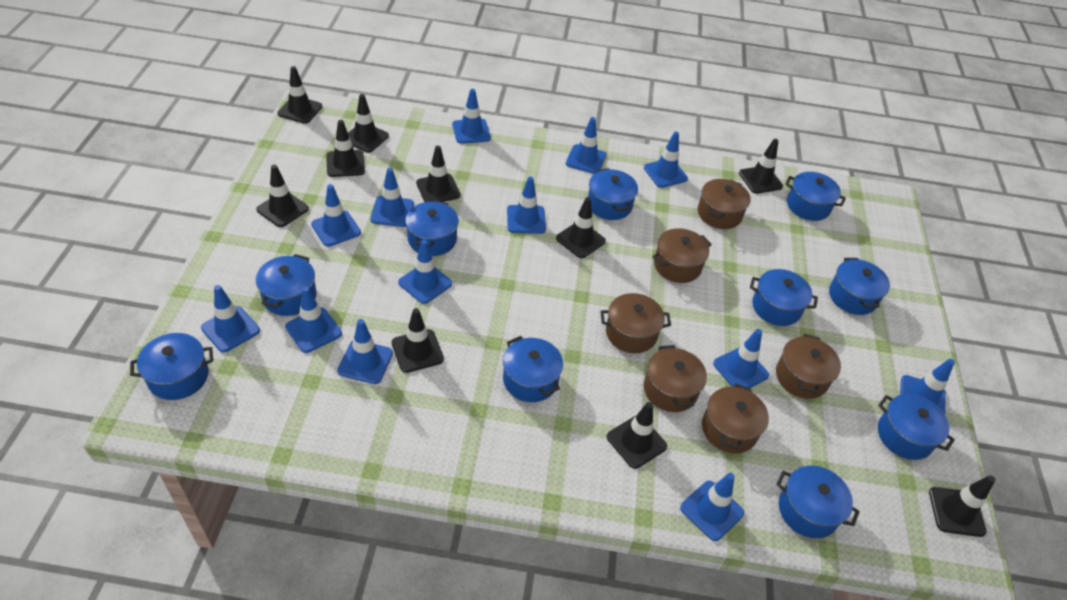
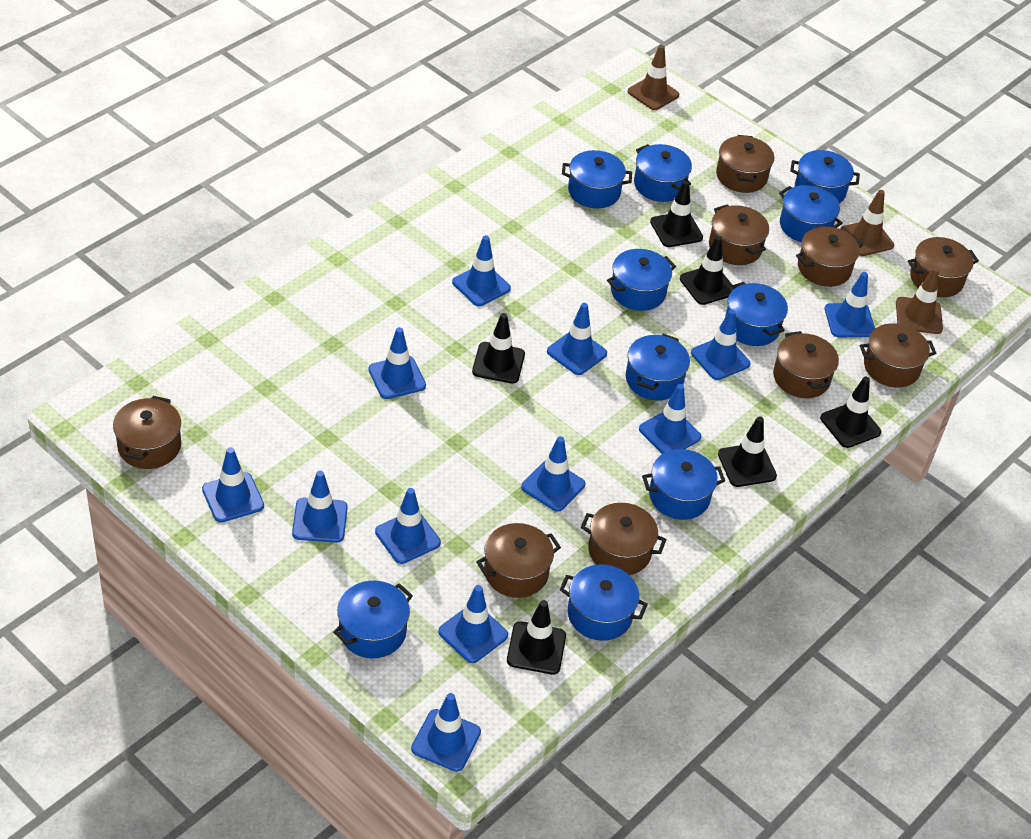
black traffic cone: 10 -> 6
blue traffic cone: 13 -> 12
brown pot: 6 -> 9
brown traffic cone: 0 -> 3

